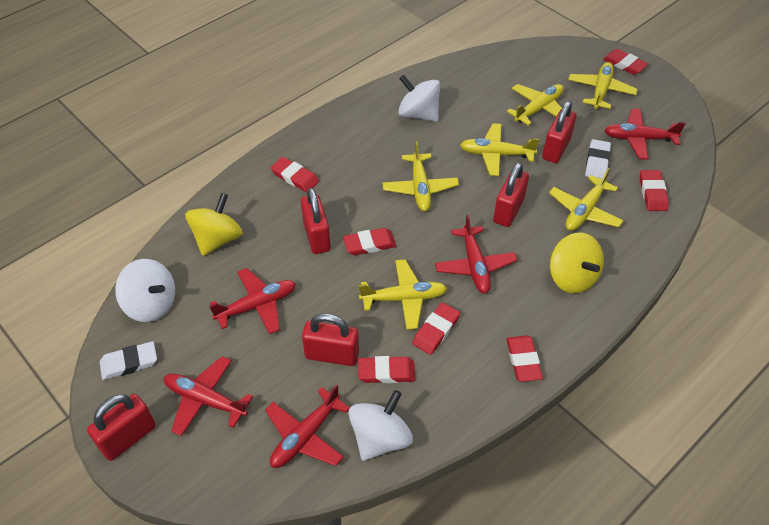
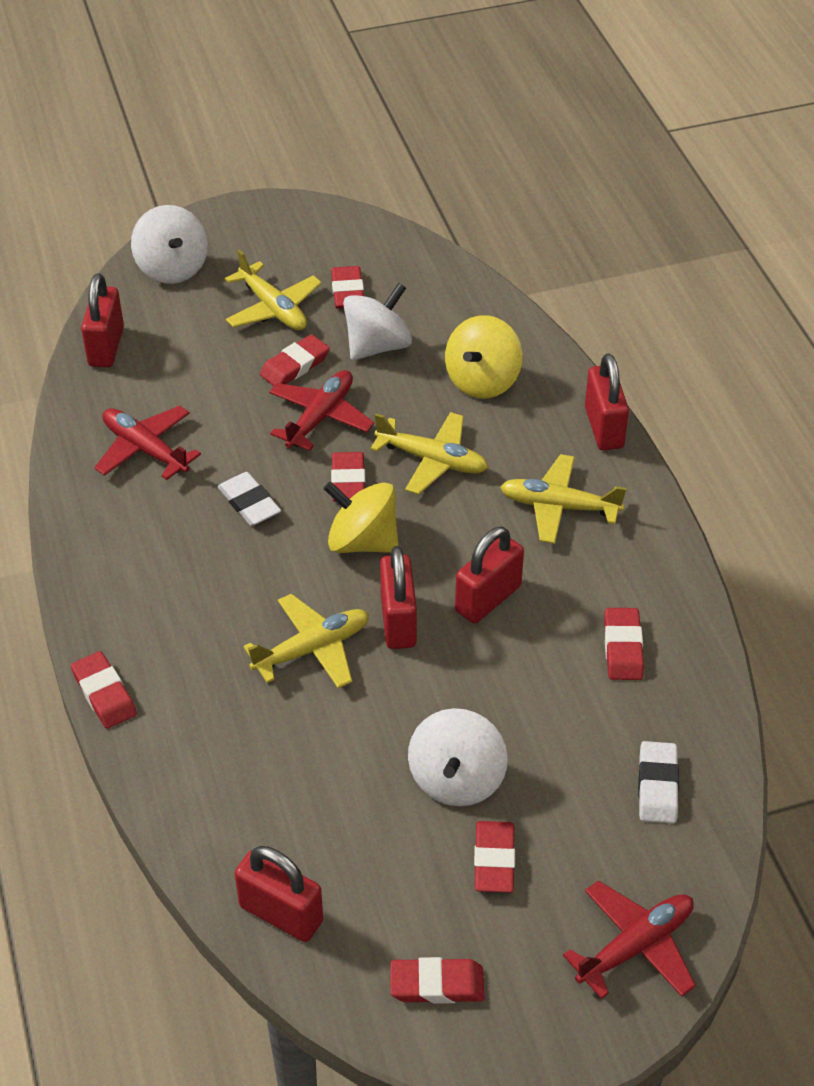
red plane: 5 -> 3
yellow plane: 6 -> 4

